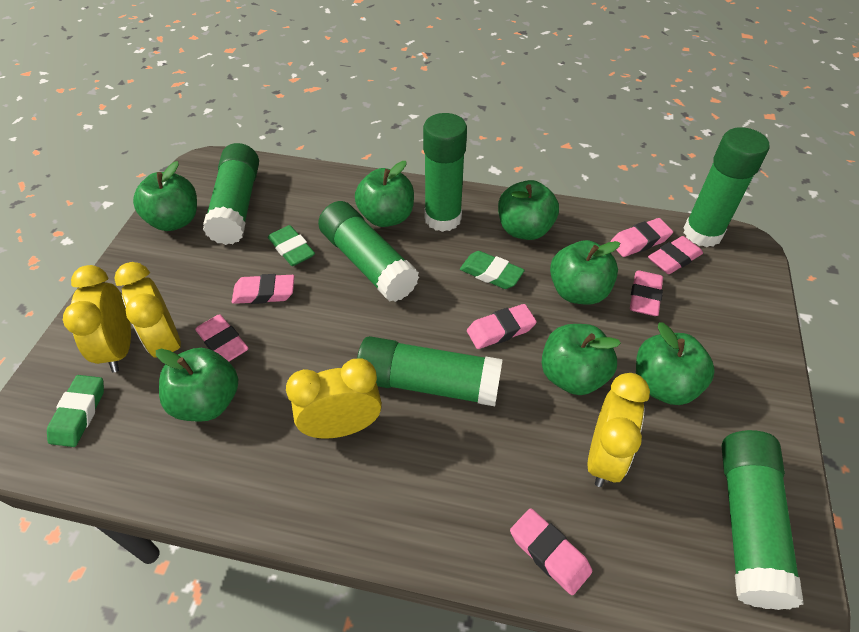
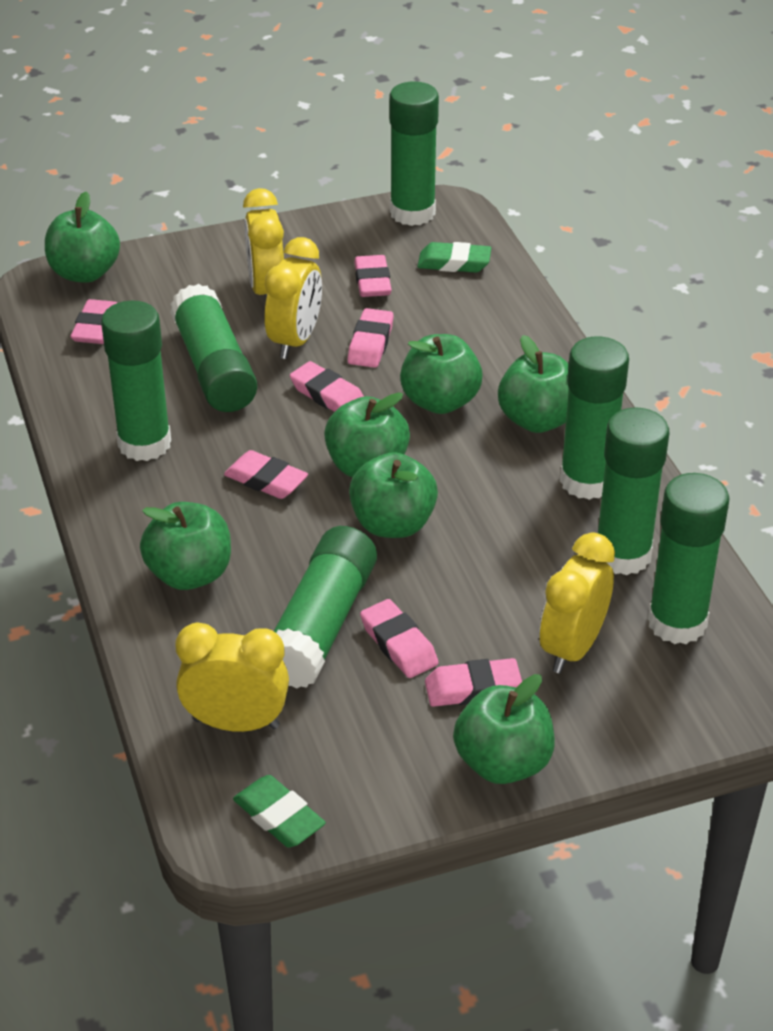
green eraser: 3 -> 2
green glue stick: 6 -> 7

